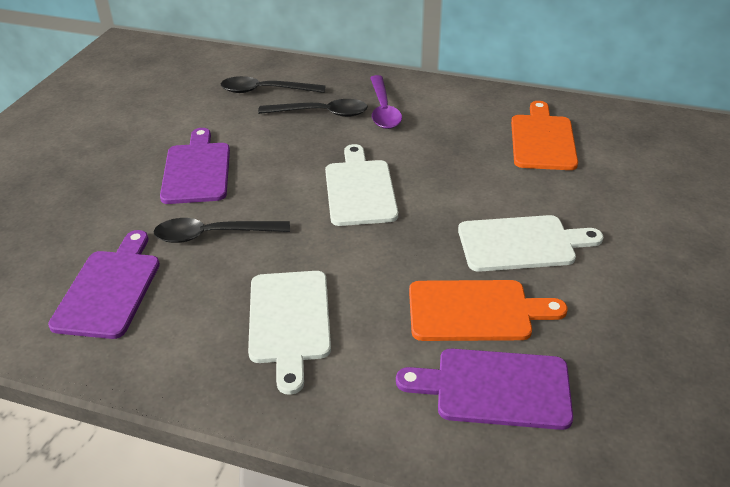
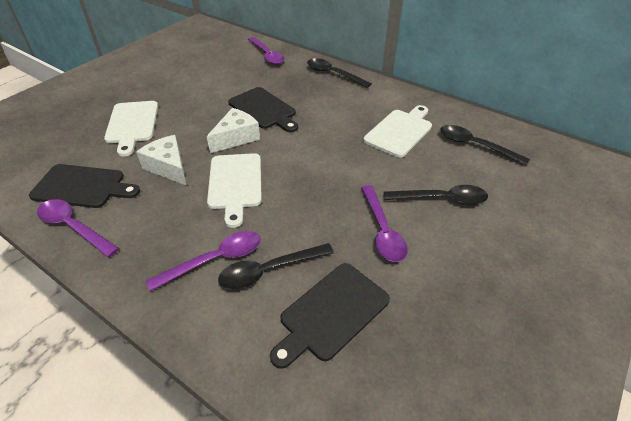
black cutting board: 0 -> 3
black spoon: 3 -> 4
orange cutting board: 2 -> 0
purple cutting board: 3 -> 0
purple spoon: 1 -> 4
white cheese: 0 -> 2

